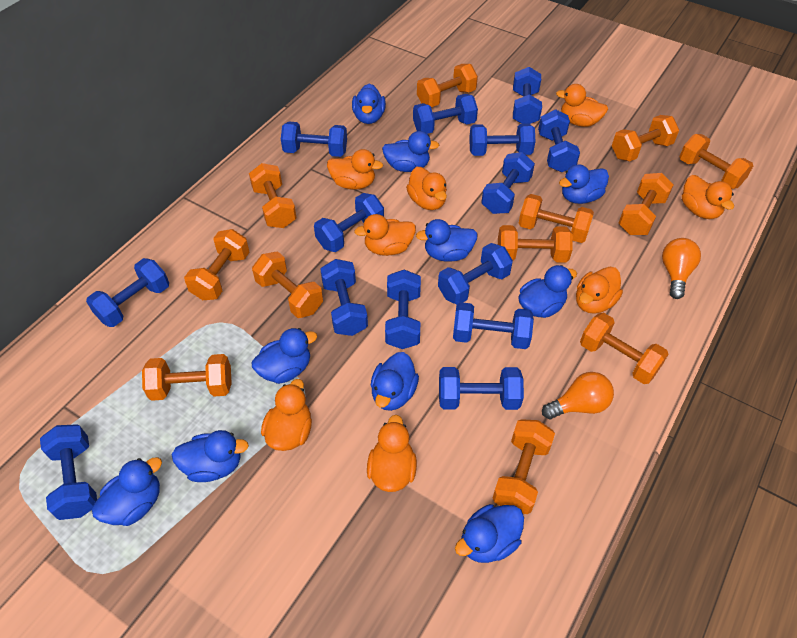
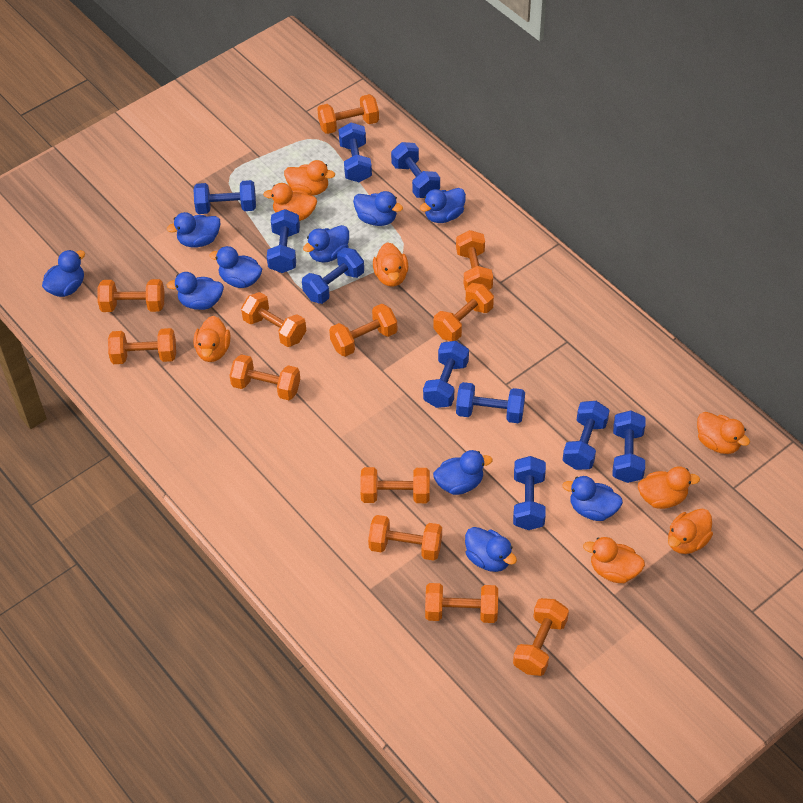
blue dumbbell: 14 -> 10
orange light bulb: 2 -> 0

